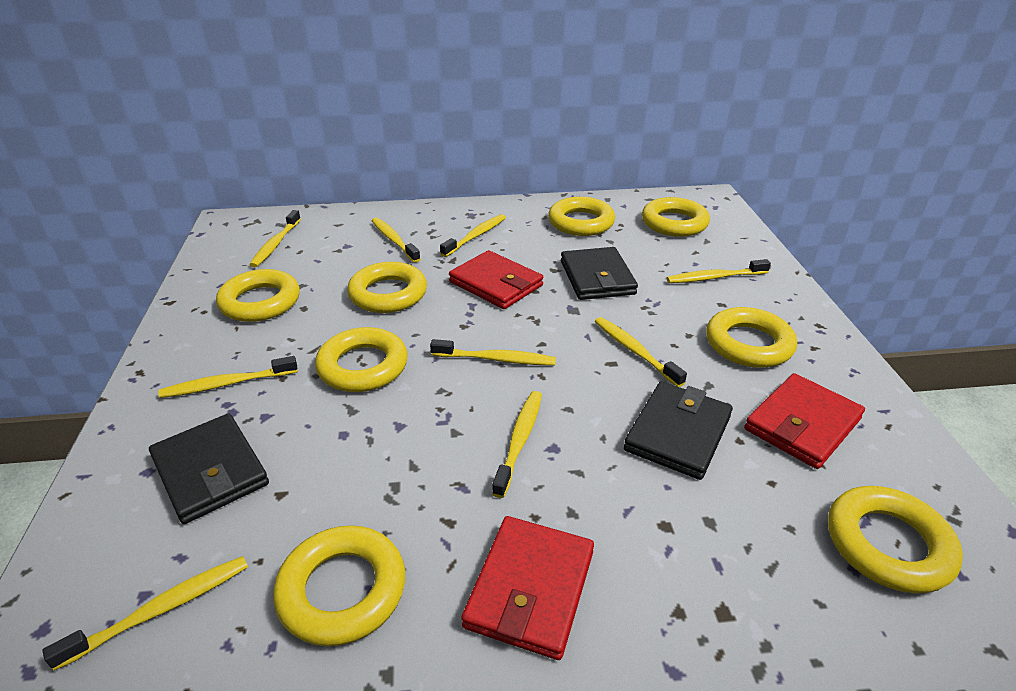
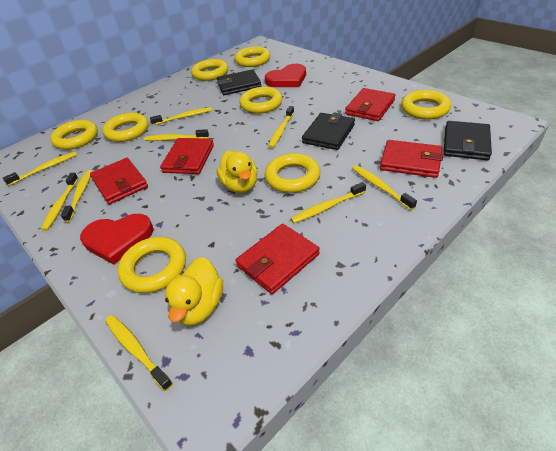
red heart: 0 -> 2
red wallet: 3 -> 5
yellow duck: 0 -> 2

